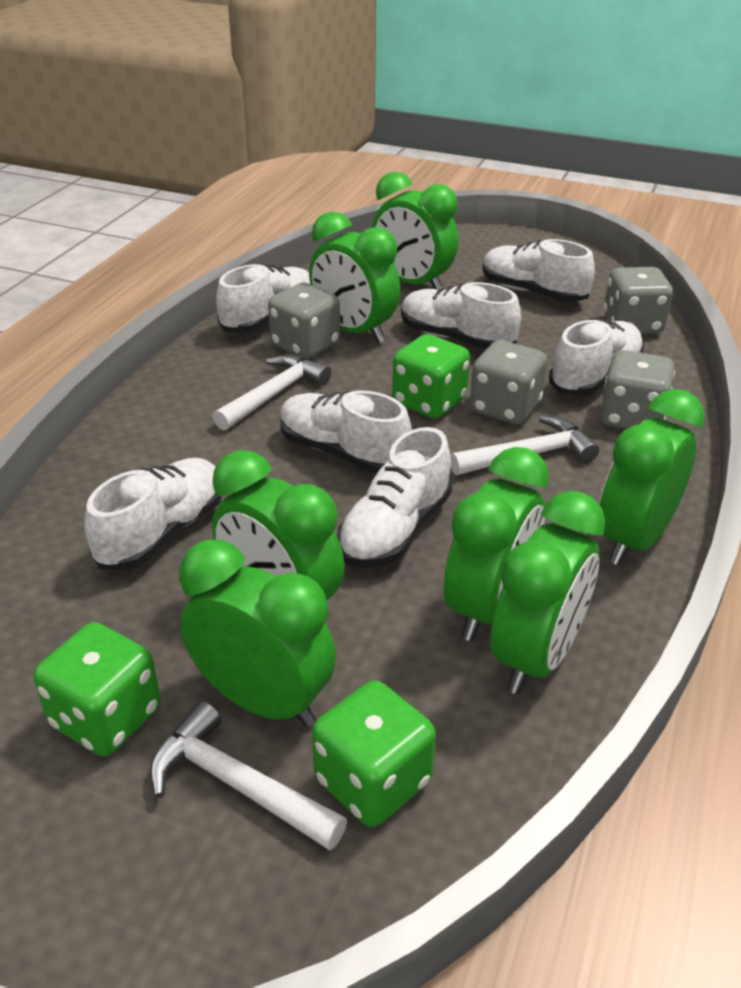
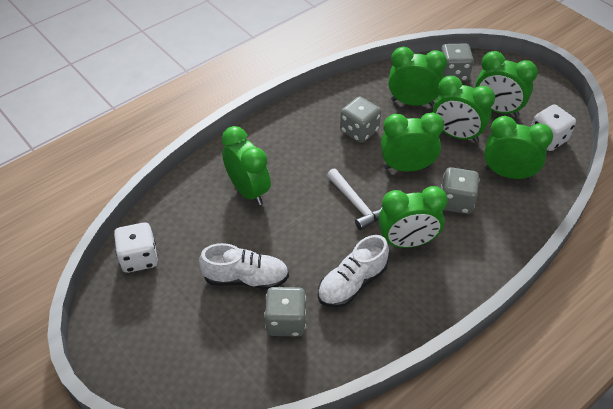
green dice: 3 -> 0
white dice: 0 -> 2
white hammer: 3 -> 1
white shoe: 7 -> 2

